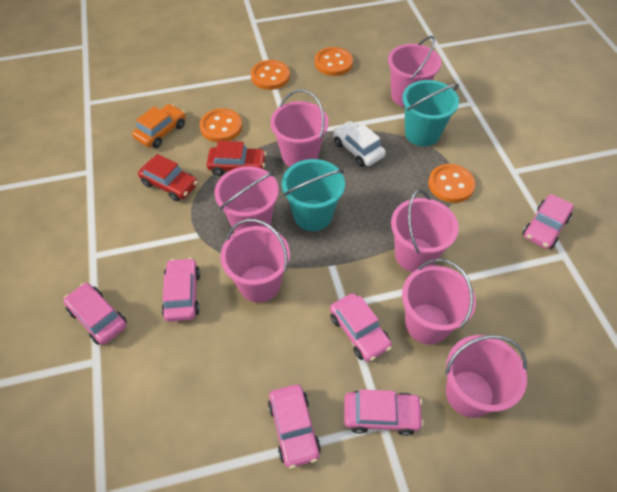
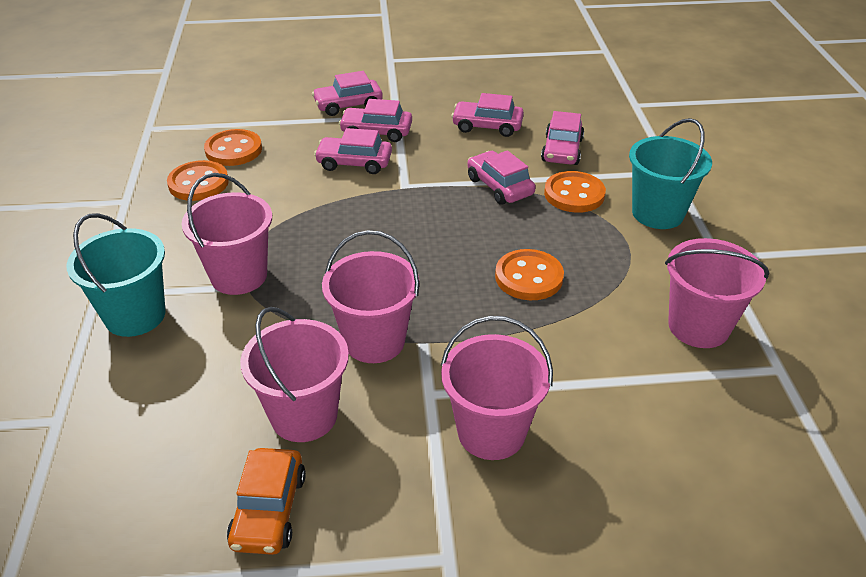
pink bucket: 7 -> 5
red car: 2 -> 0
white car: 1 -> 0

